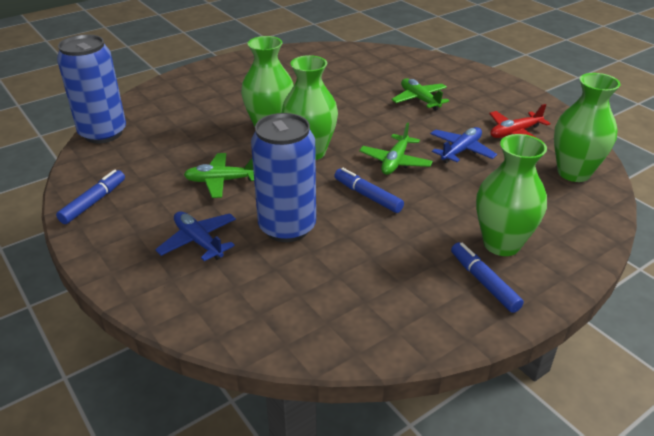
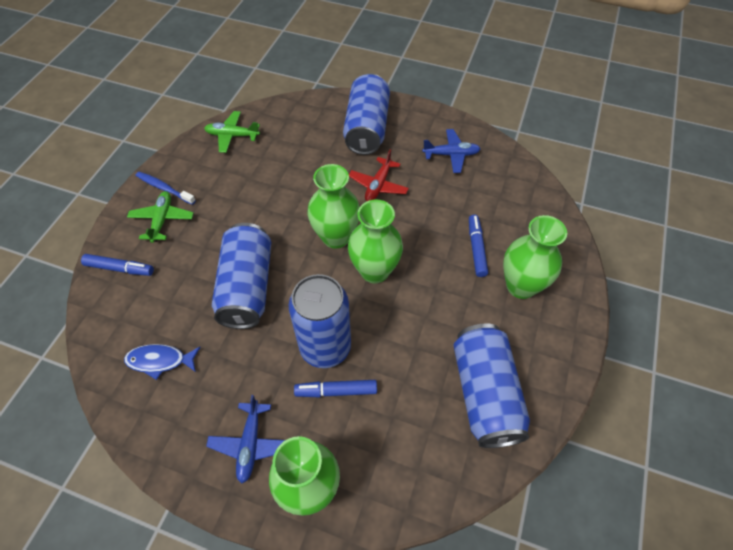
blue can: 2 -> 4
blue fish: 0 -> 1
blue toothbrush: 0 -> 1
green plane: 3 -> 2

